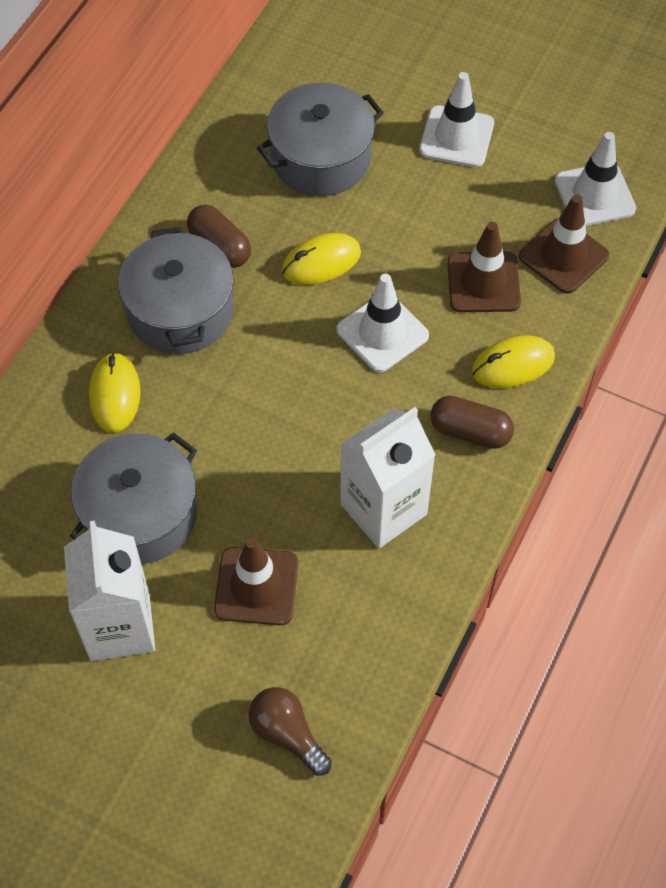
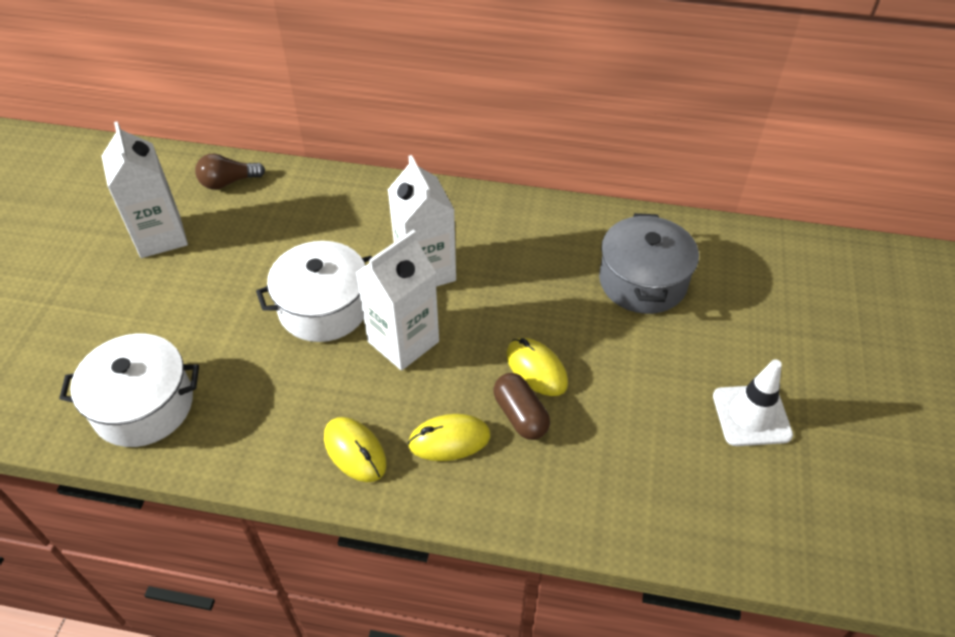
brown capsule: 2 -> 1
brown traffic cone: 3 -> 0
grey pot: 3 -> 1
white carton: 2 -> 3
white pot: 0 -> 2
white traffic cone: 3 -> 1

